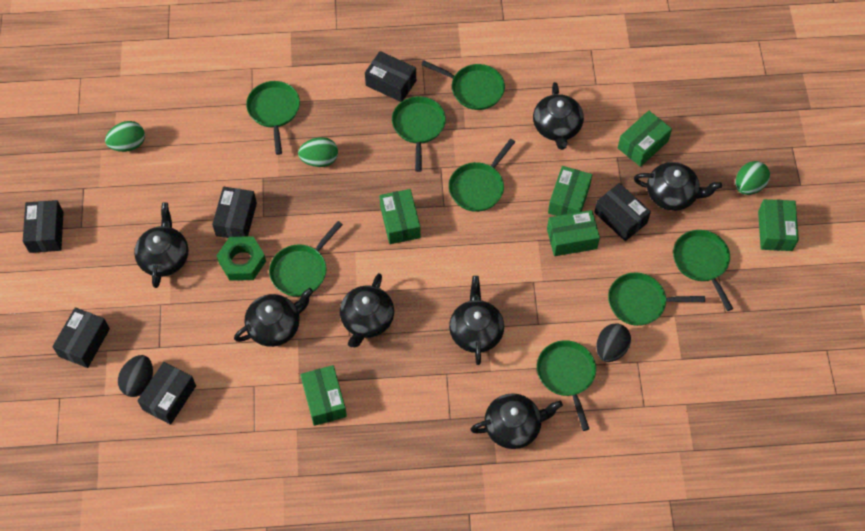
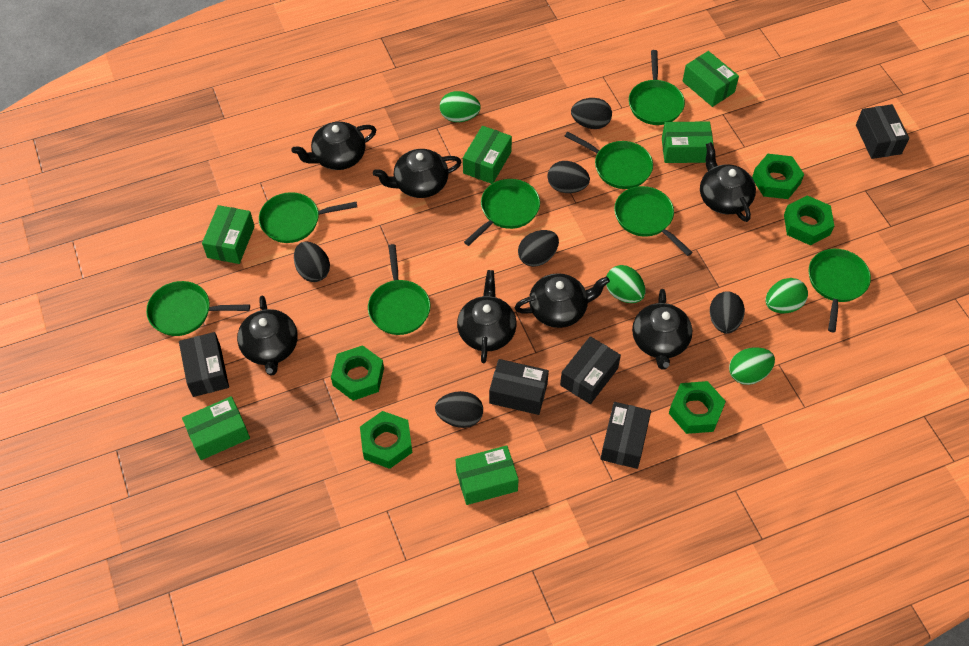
black box: 6 -> 5
black egg: 2 -> 6
green egg: 3 -> 4
green nut: 1 -> 5

